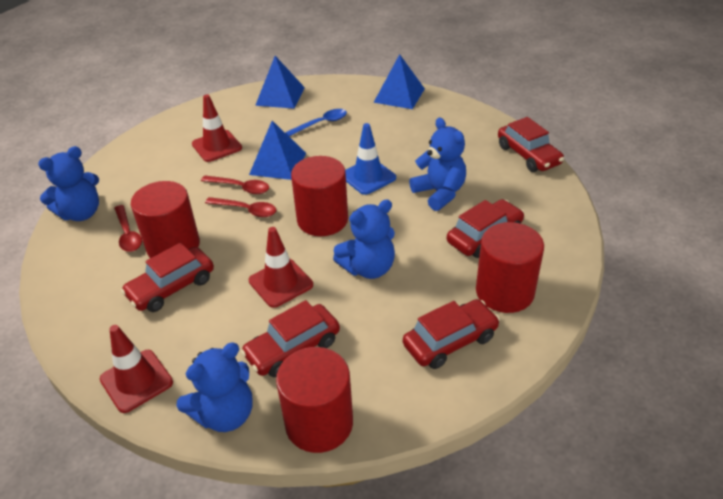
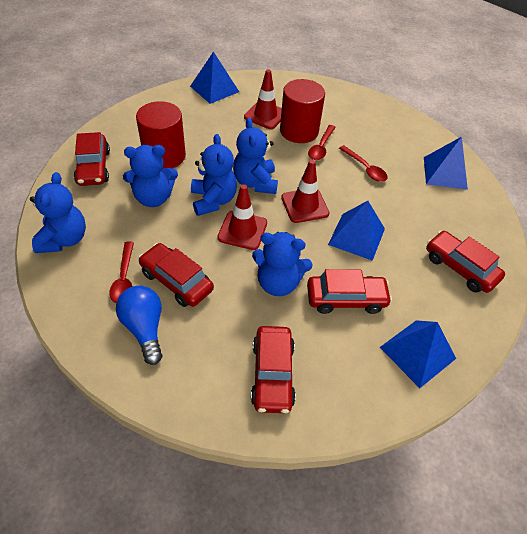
blue light bulb: 0 -> 1
blue pyramid: 3 -> 4
blue spoon: 1 -> 0
blue teddy bear: 4 -> 5
blue traffic cone: 1 -> 0
red cylinder: 4 -> 2

